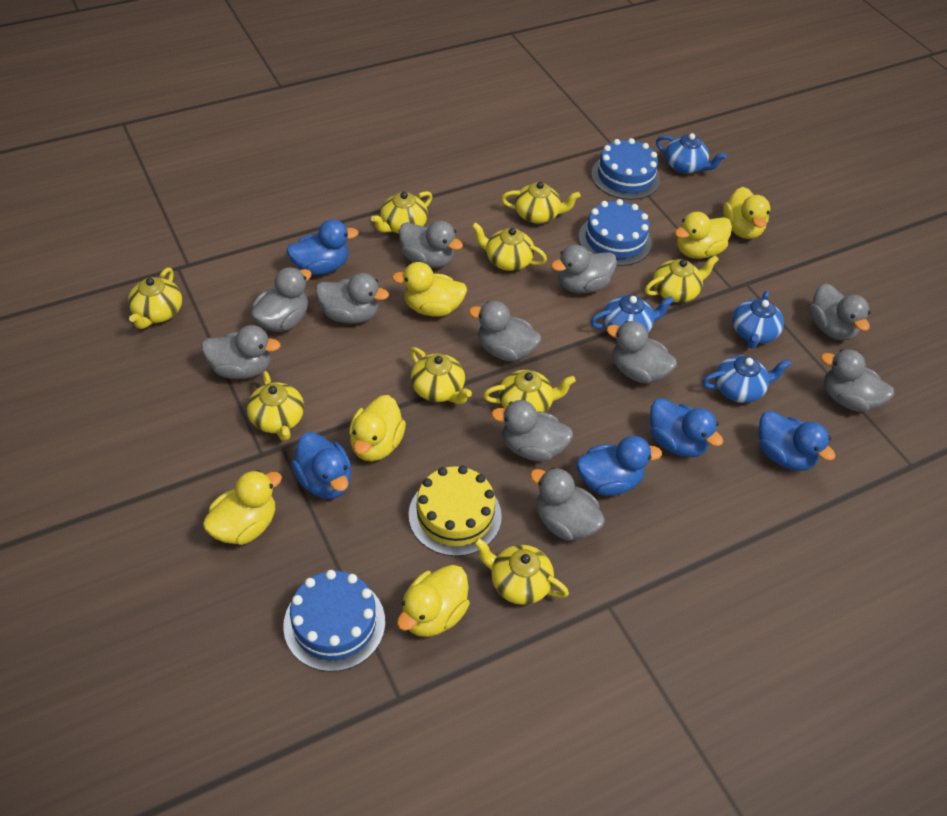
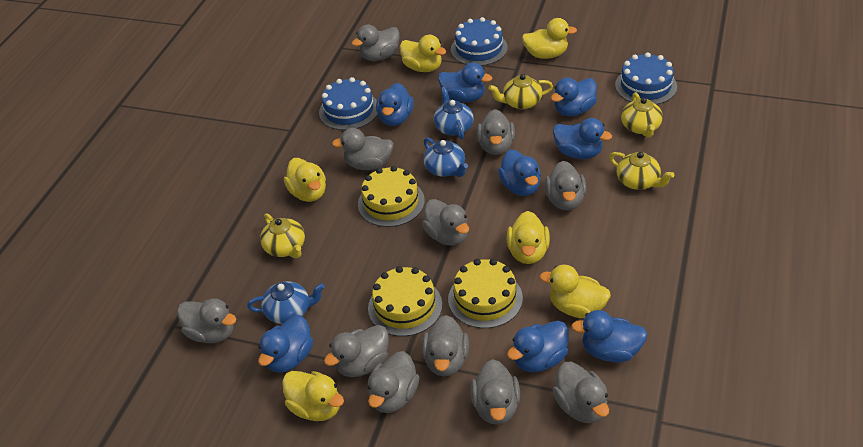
blue duck: 5 -> 8
blue teapot: 4 -> 3
yellow cake: 1 -> 3
yellow teapot: 9 -> 4

